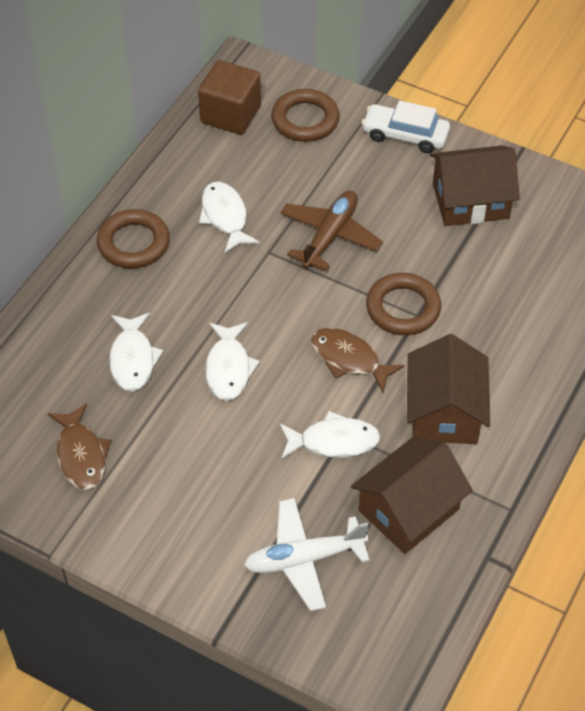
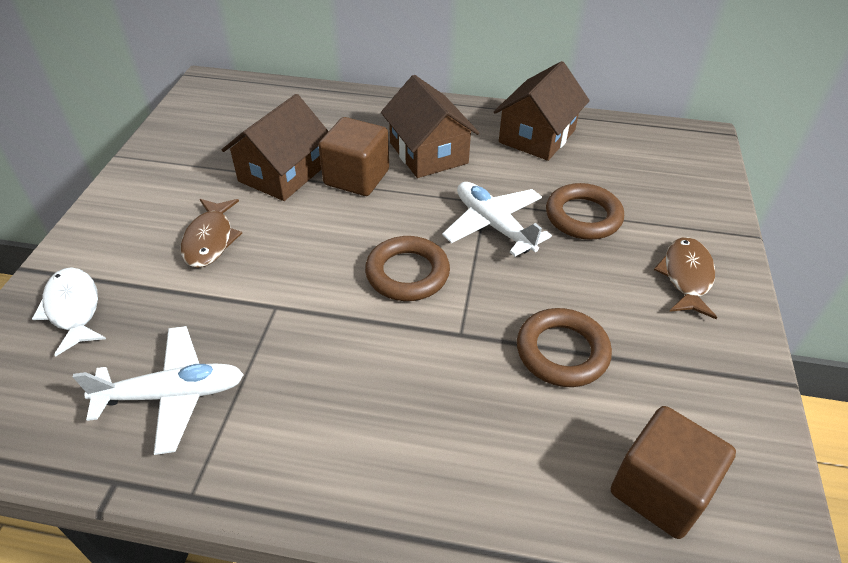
brown cube: 1 -> 2
brown plane: 1 -> 0
white car: 1 -> 0
white fish: 4 -> 1
white plane: 1 -> 2

